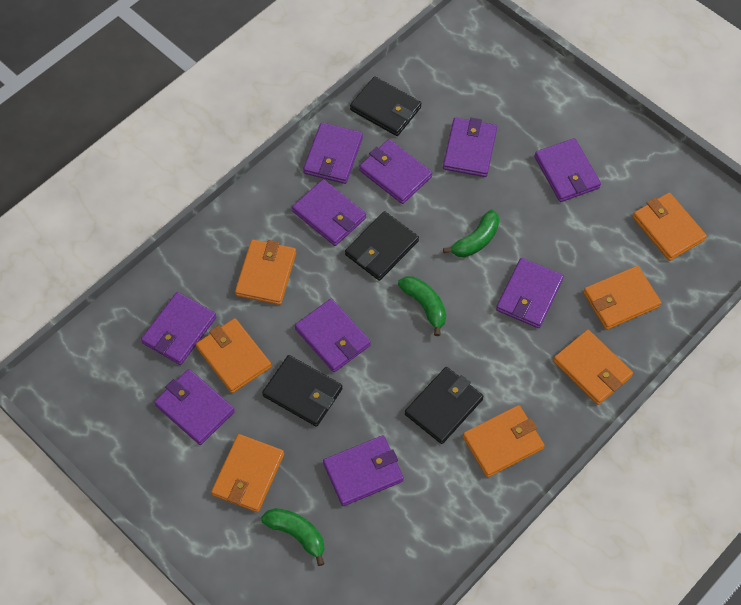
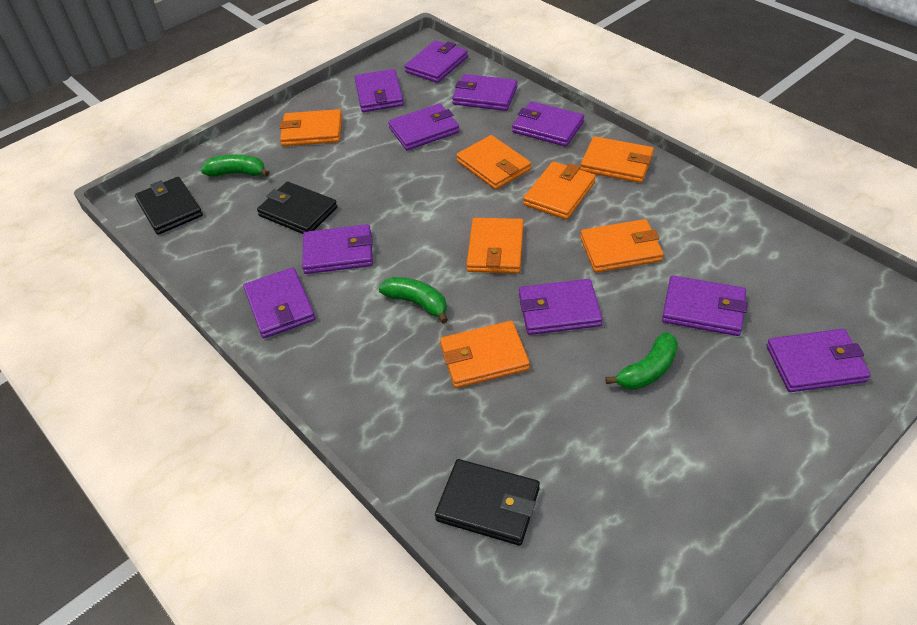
black wallet: 4 -> 3

